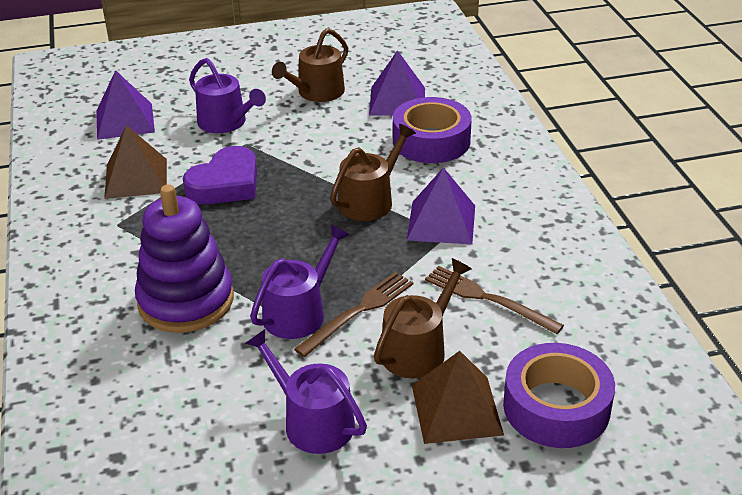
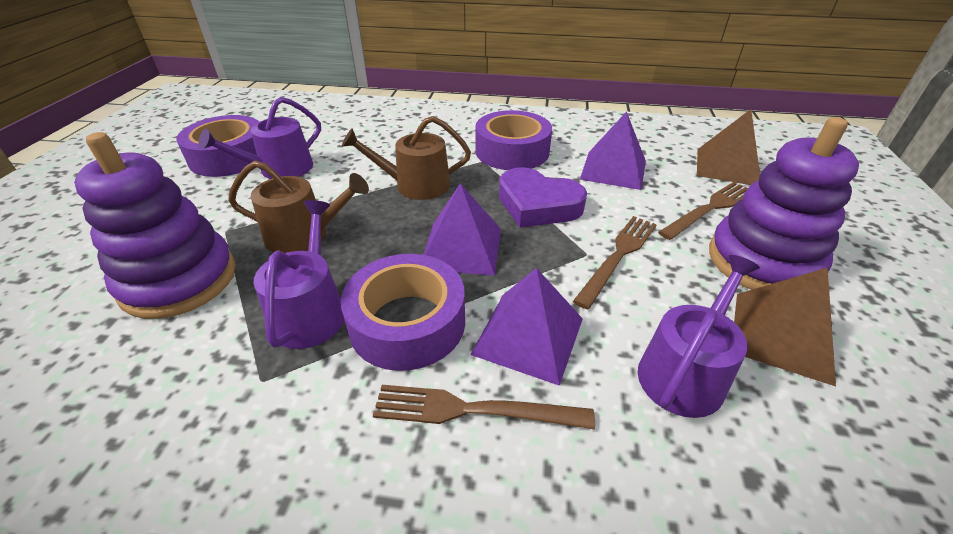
brown fork: 2 -> 3
brown watering can: 3 -> 2
purple stacking toy: 1 -> 2
purple tape: 2 -> 3

